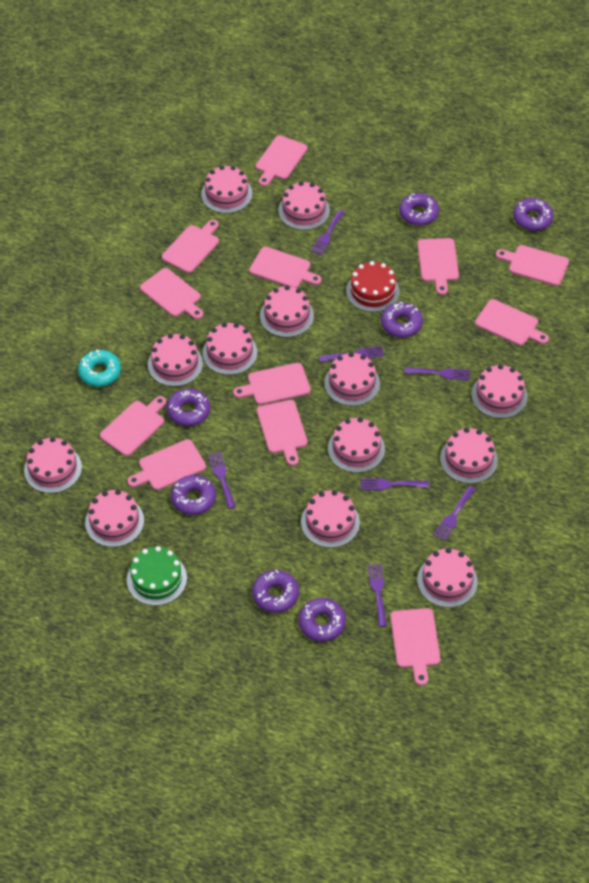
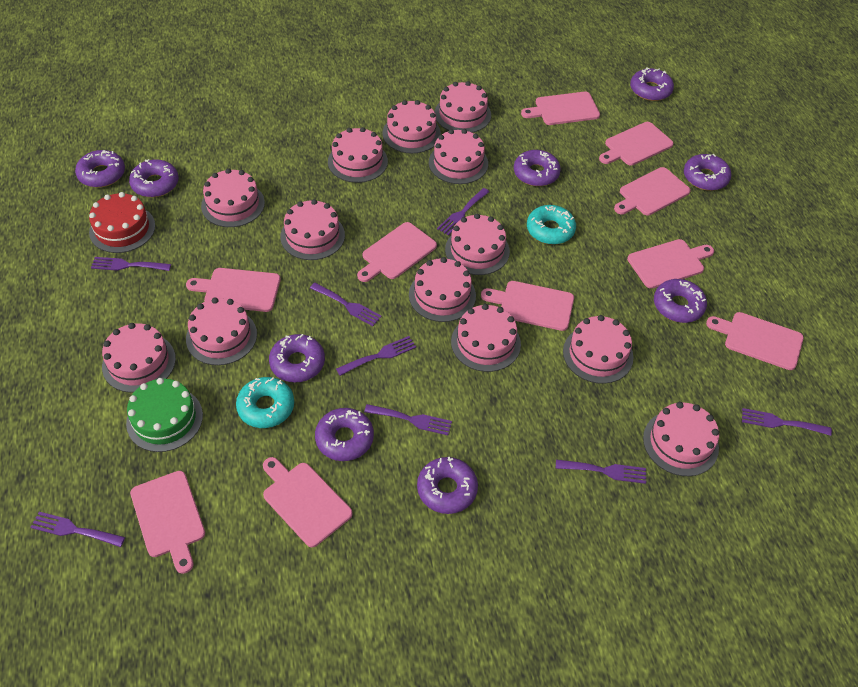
pink cutting board: 12 -> 10
purple donut: 7 -> 9
purple fork: 7 -> 8
turquoise donut: 1 -> 2

